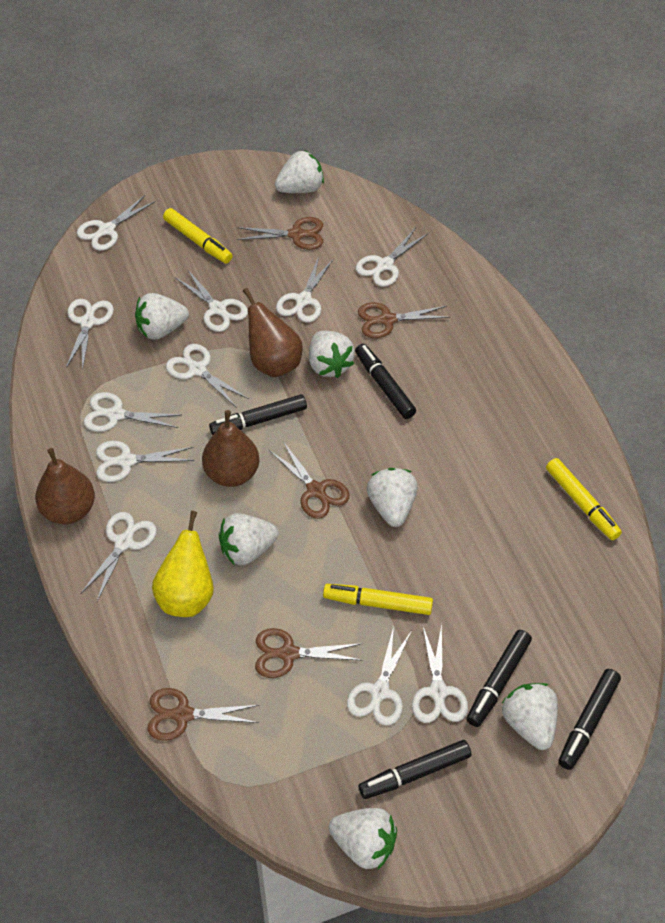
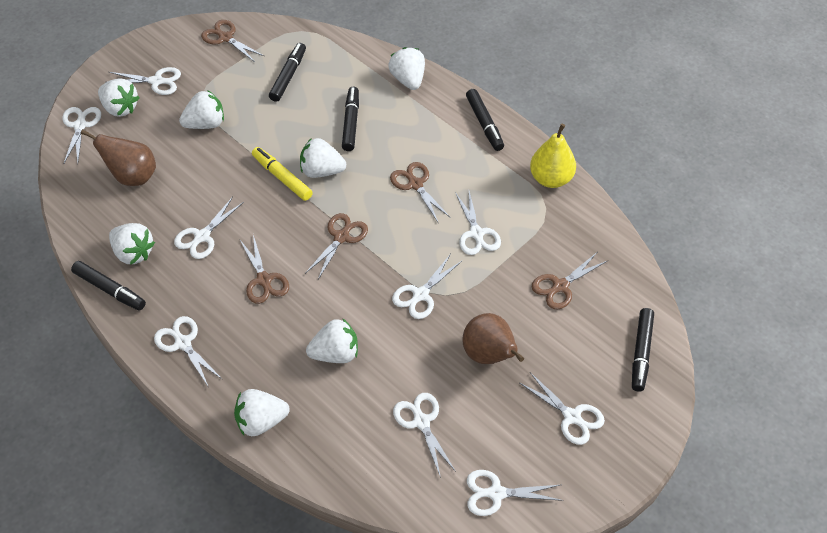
brown pear: 3 -> 2
white scissors: 11 -> 9
yellow marker: 3 -> 1

